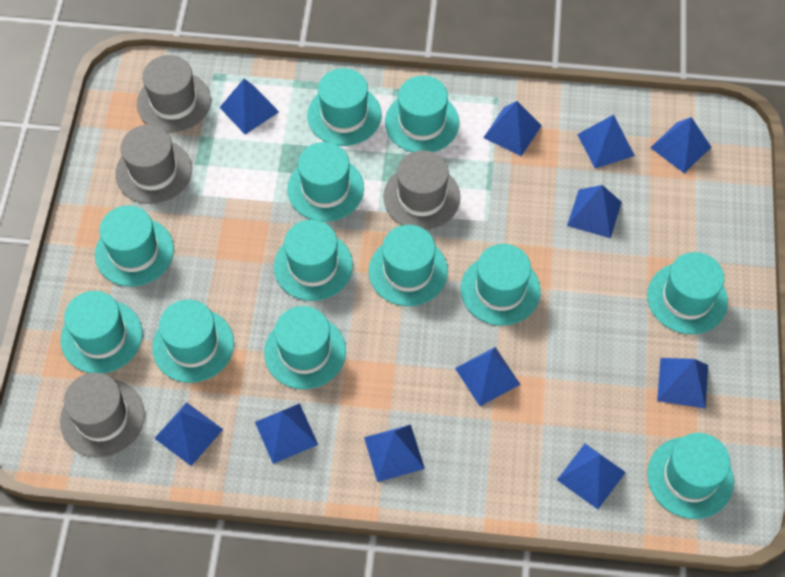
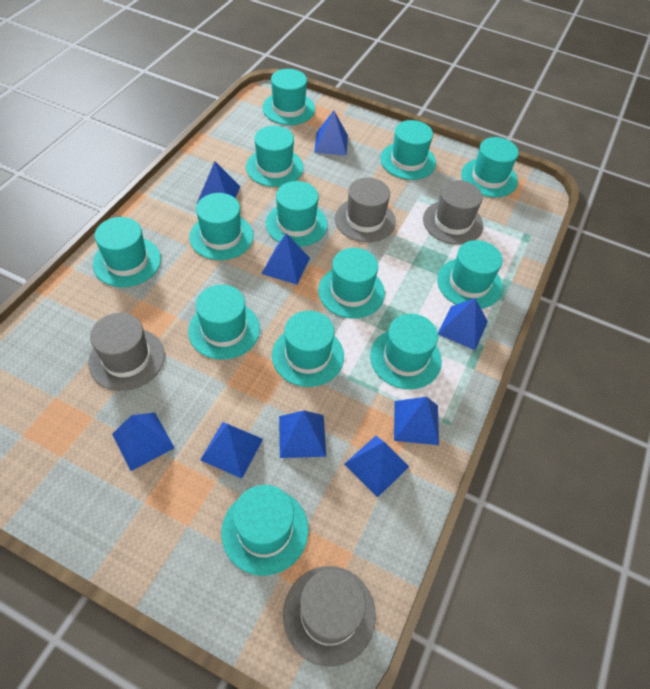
blue pyramid: 11 -> 9
turquoise hat: 12 -> 13

